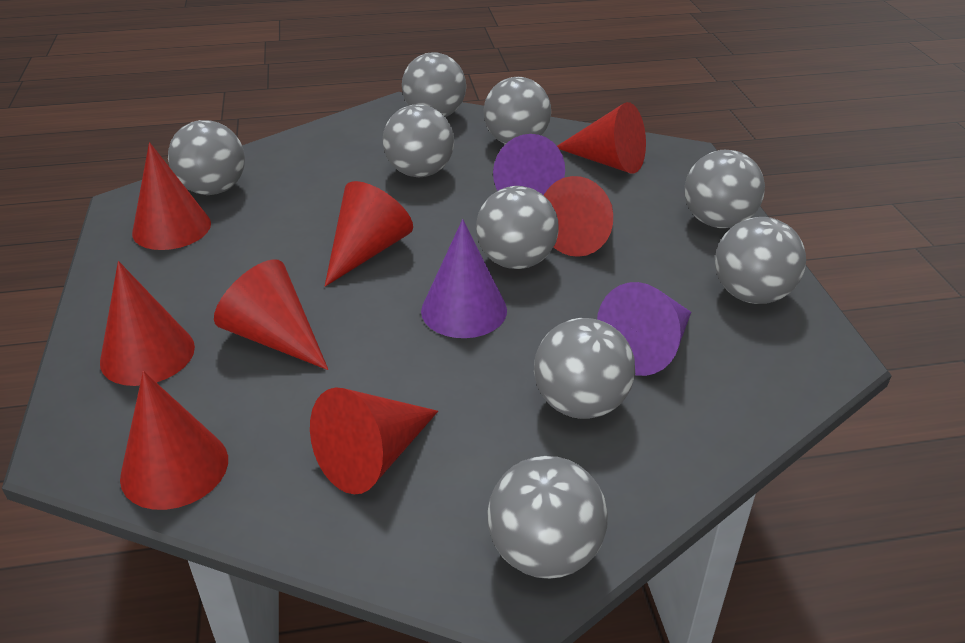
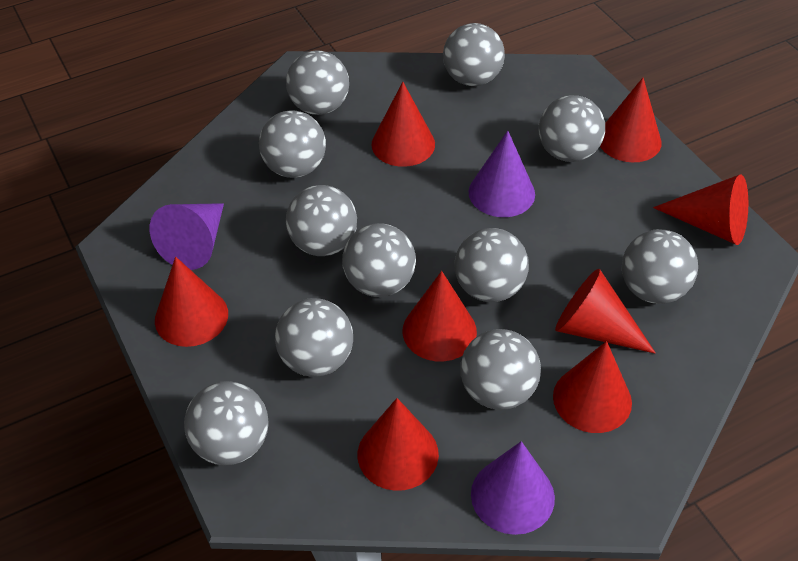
grey ball: 9 -> 11

